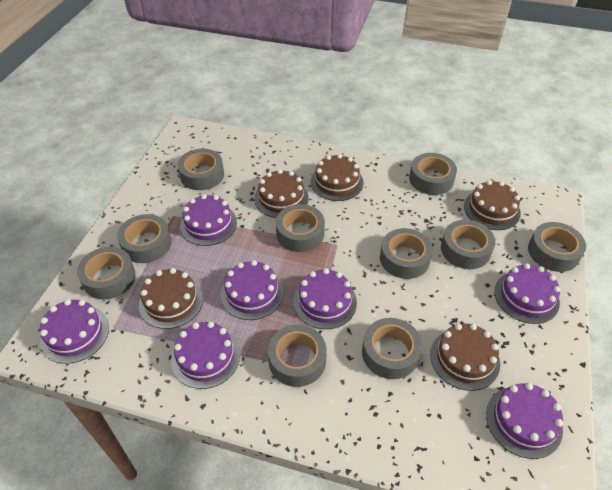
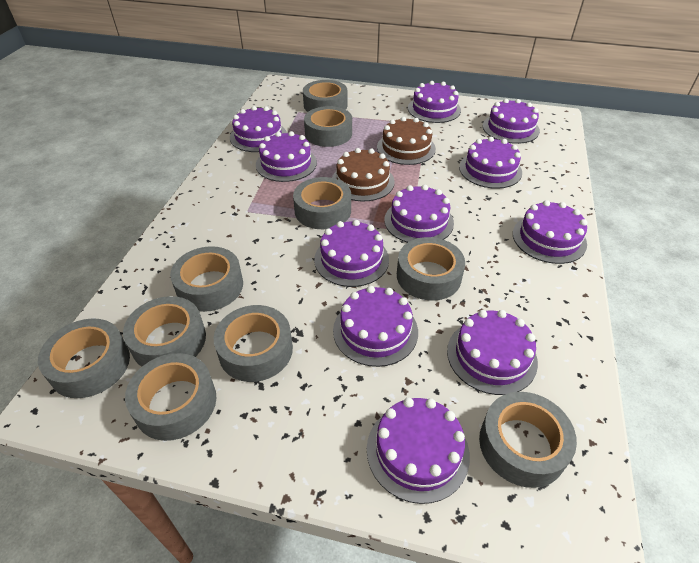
brown cake: 5 -> 2
purple cake: 7 -> 11

